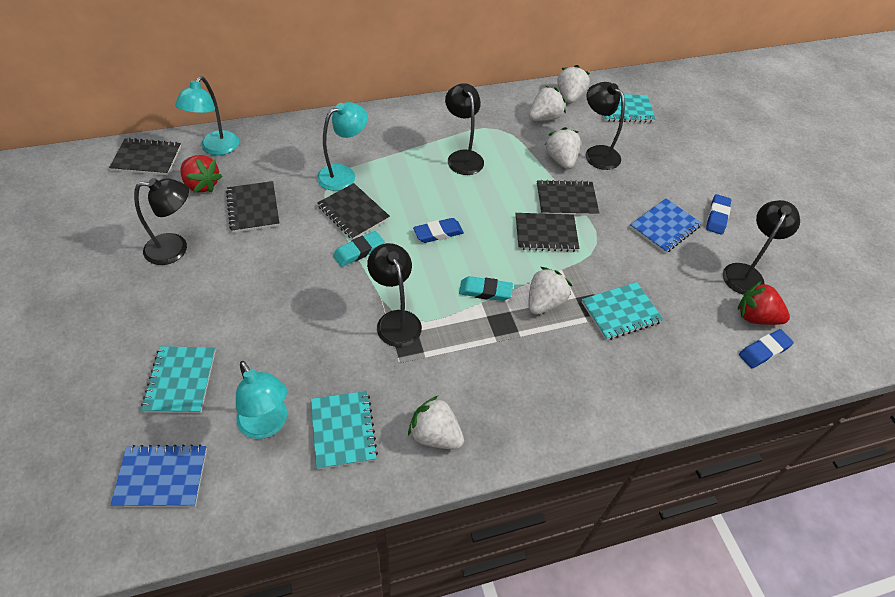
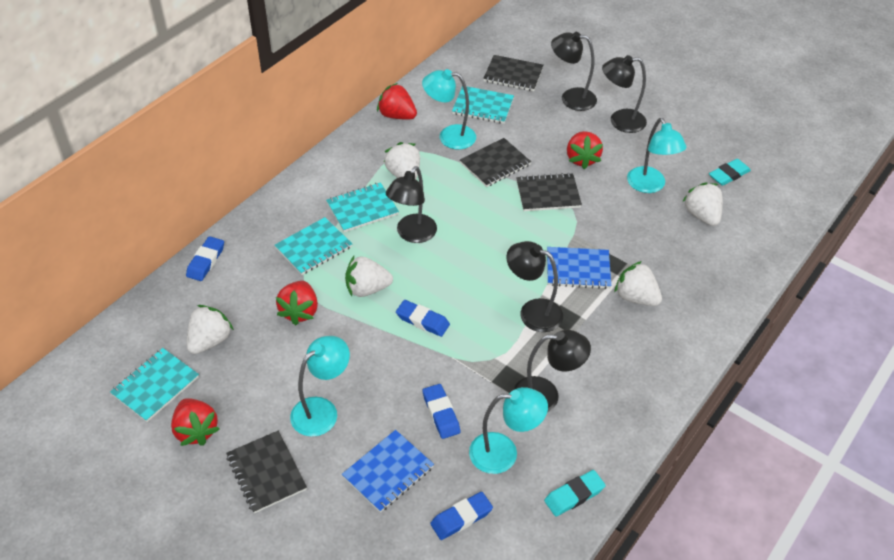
black notebook: 5 -> 4
blue eraser: 3 -> 4
red strawberry: 2 -> 4
turquoise lamp: 3 -> 4

